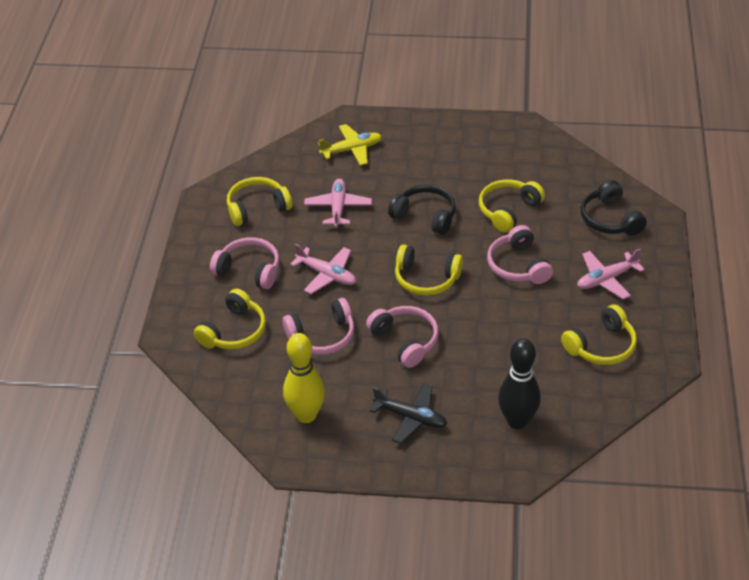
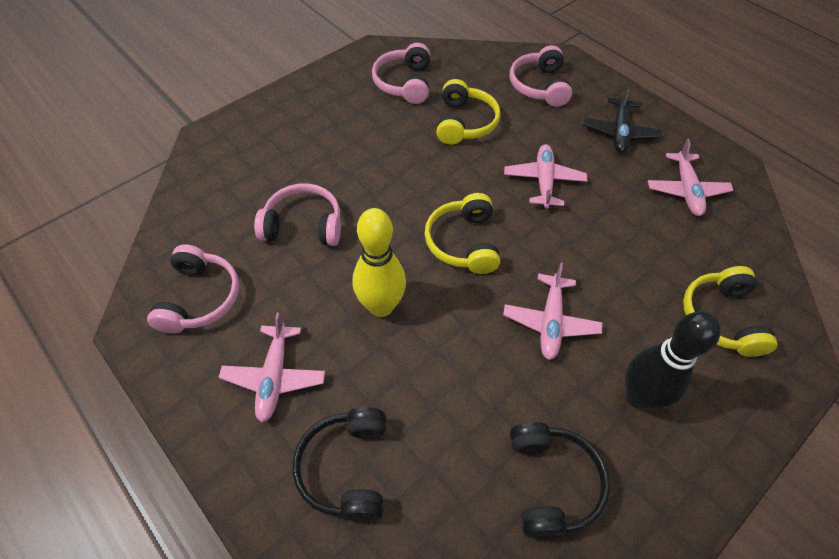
pink plane: 3 -> 4
yellow headphones: 5 -> 3
yellow plane: 1 -> 0

